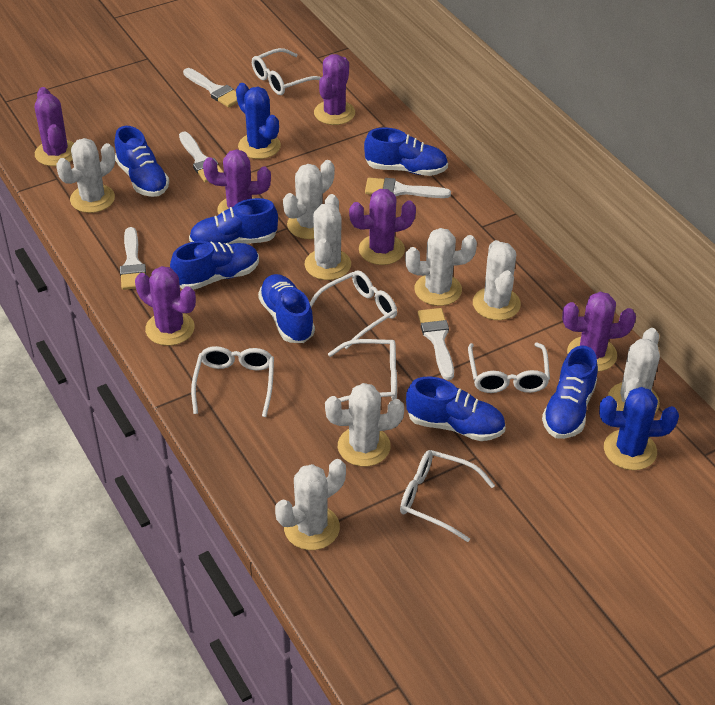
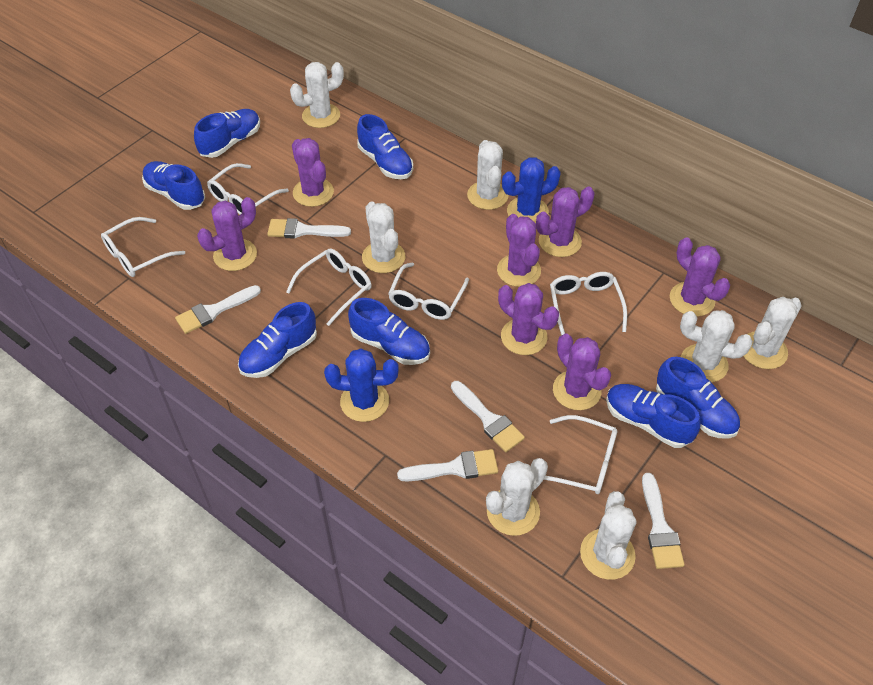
purple cactus: 6 -> 7
white cactus: 8 -> 7

